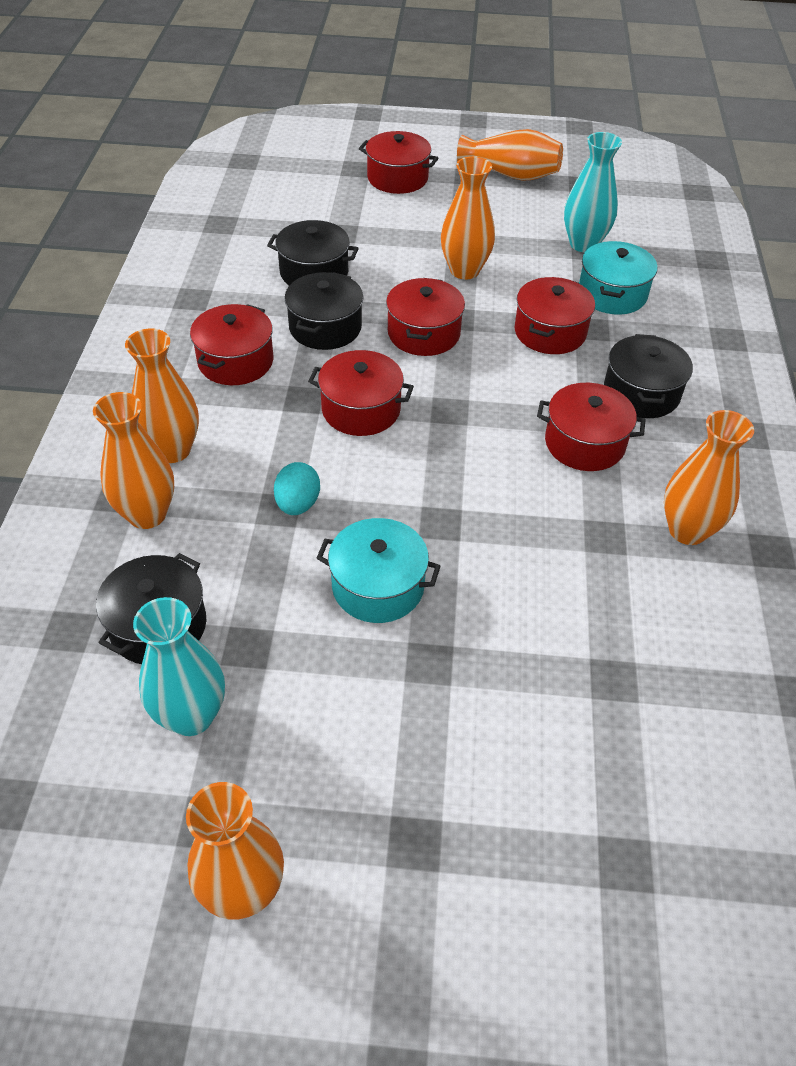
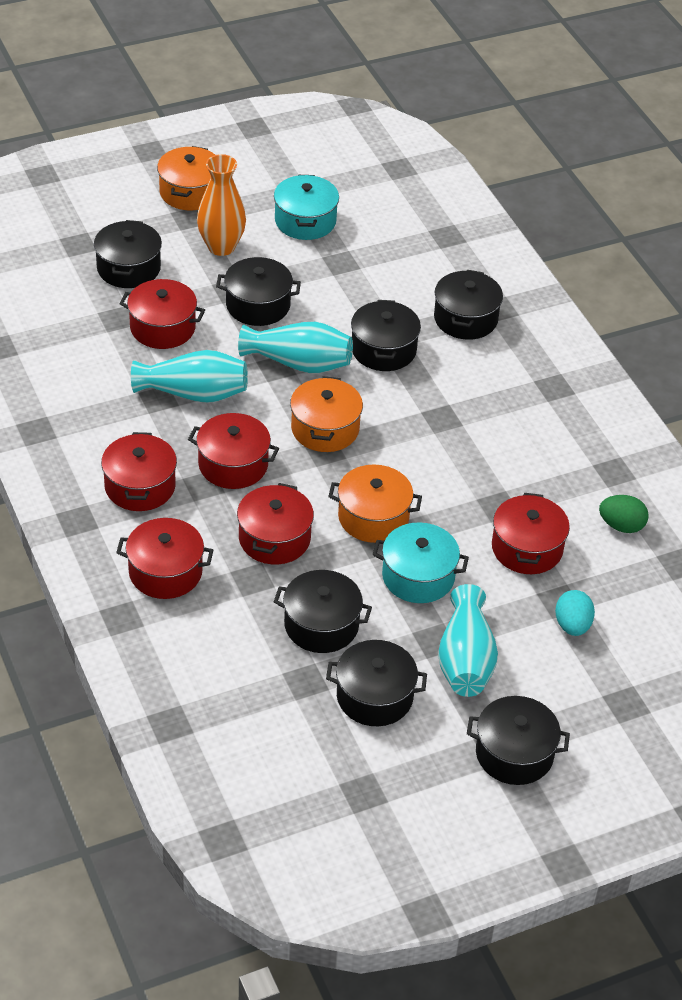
black pot: 4 -> 7
green egg: 0 -> 1
orange pot: 0 -> 3
orange vase: 6 -> 1
turquoise vase: 2 -> 3

